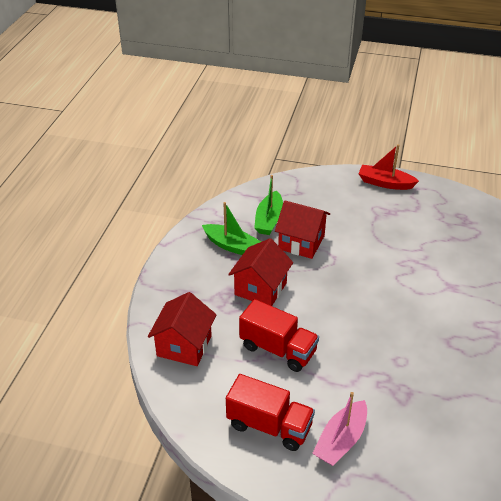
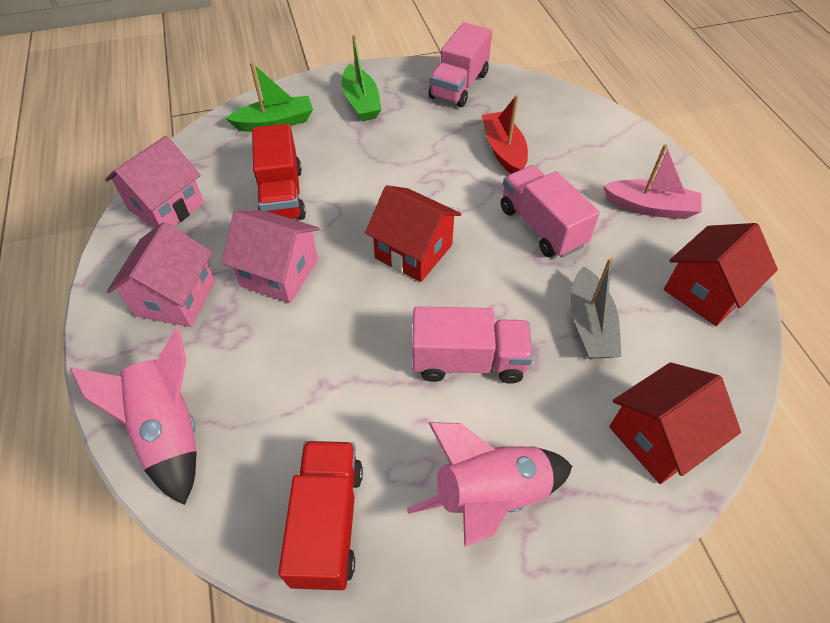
grey boat: 0 -> 1
pink house: 0 -> 3
pink rocket: 0 -> 2
pink truck: 0 -> 3

